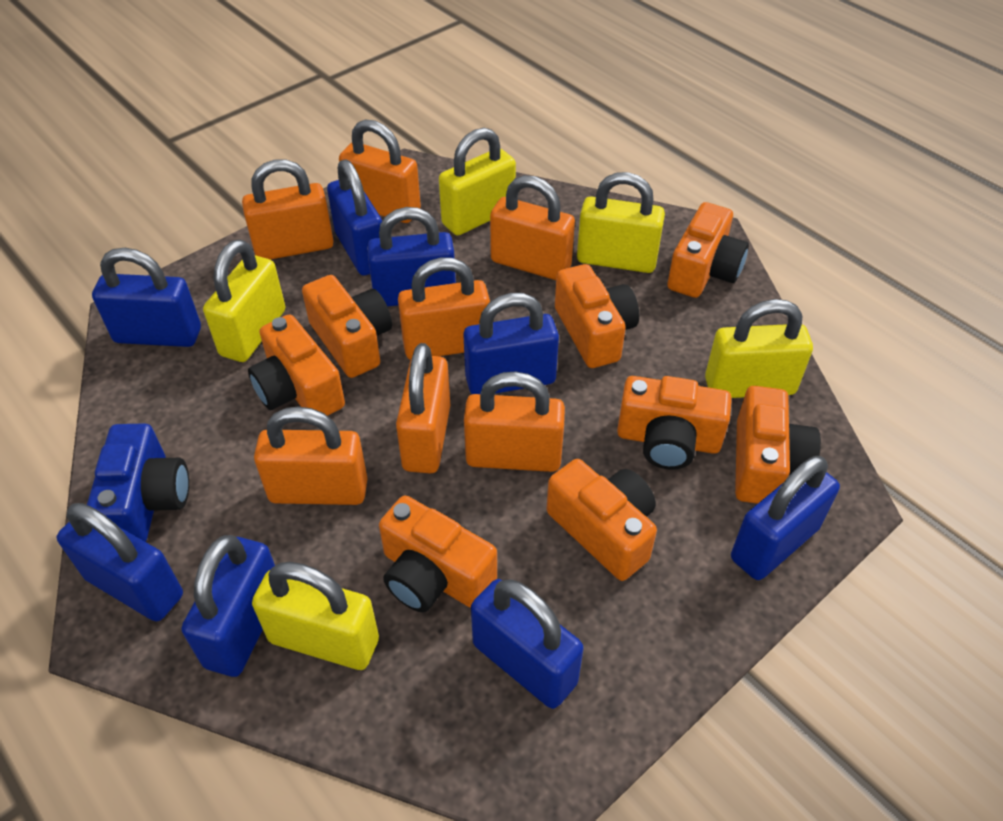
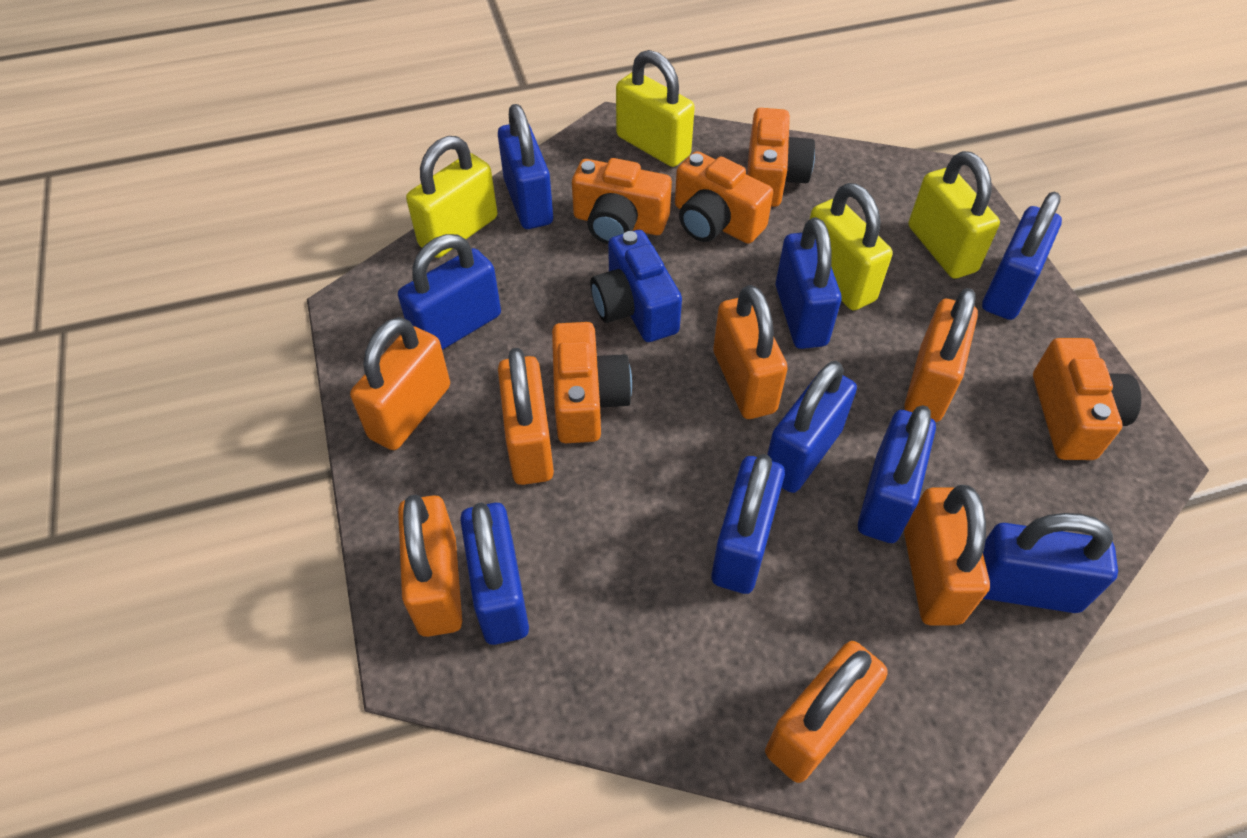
blue padlock: 8 -> 9
orange camera: 8 -> 5
yellow padlock: 5 -> 4

